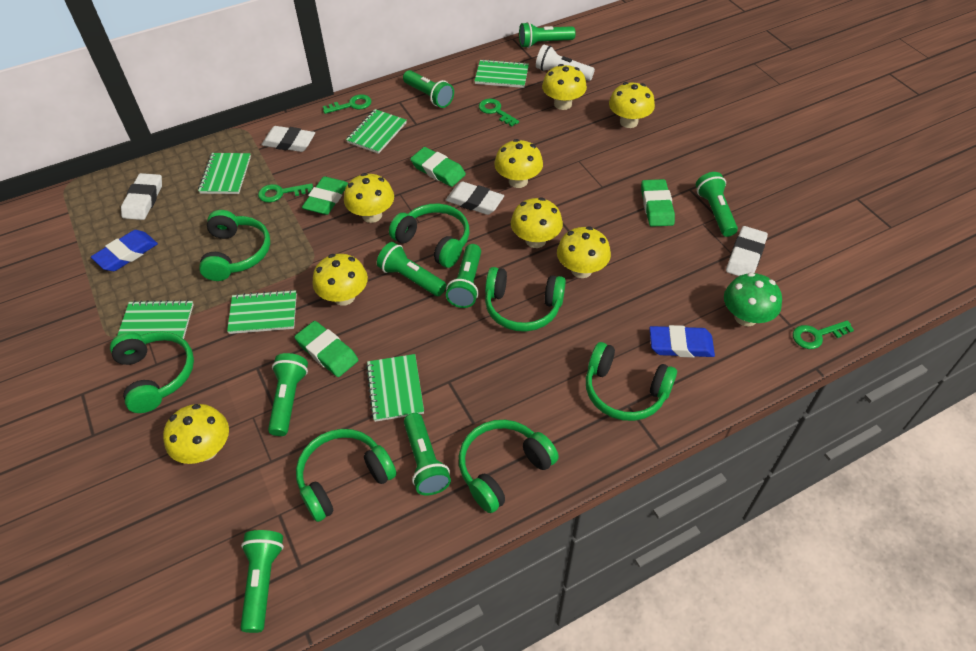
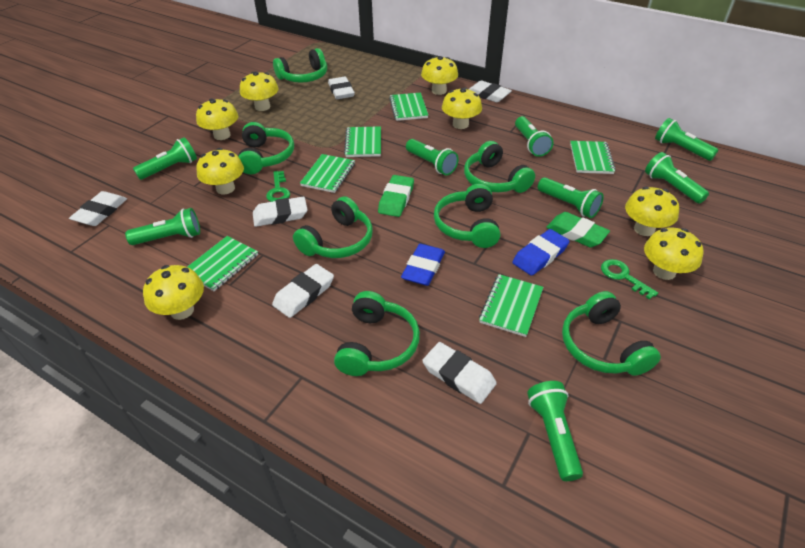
green eraser: 4 -> 2
green key: 4 -> 2
green mushroom: 1 -> 0
white eraser: 4 -> 6
white flashlight: 1 -> 0

